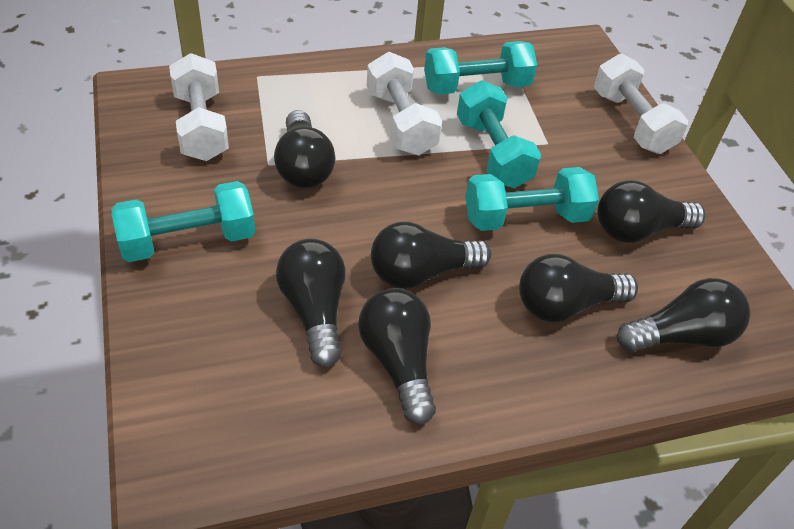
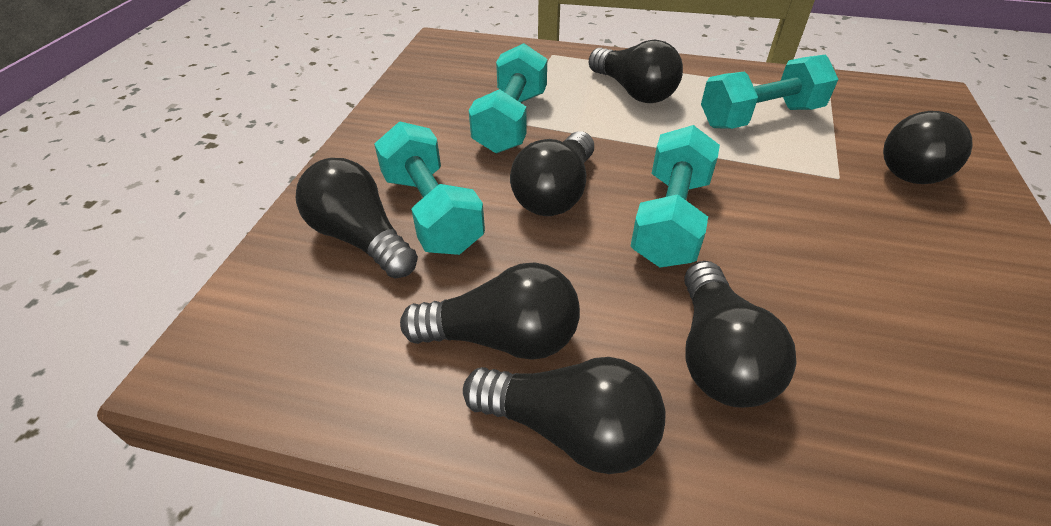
white dumbbell: 3 -> 0

